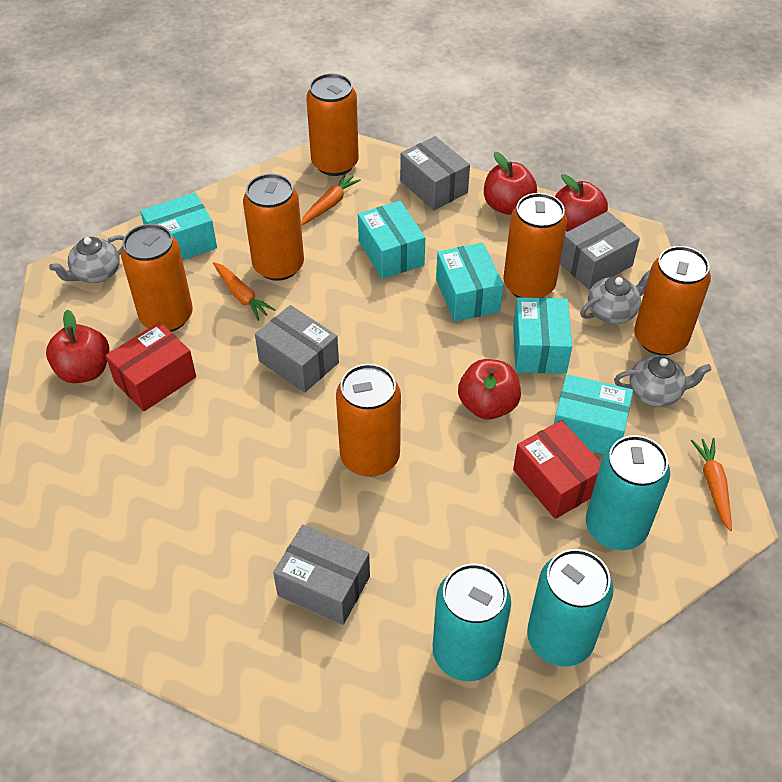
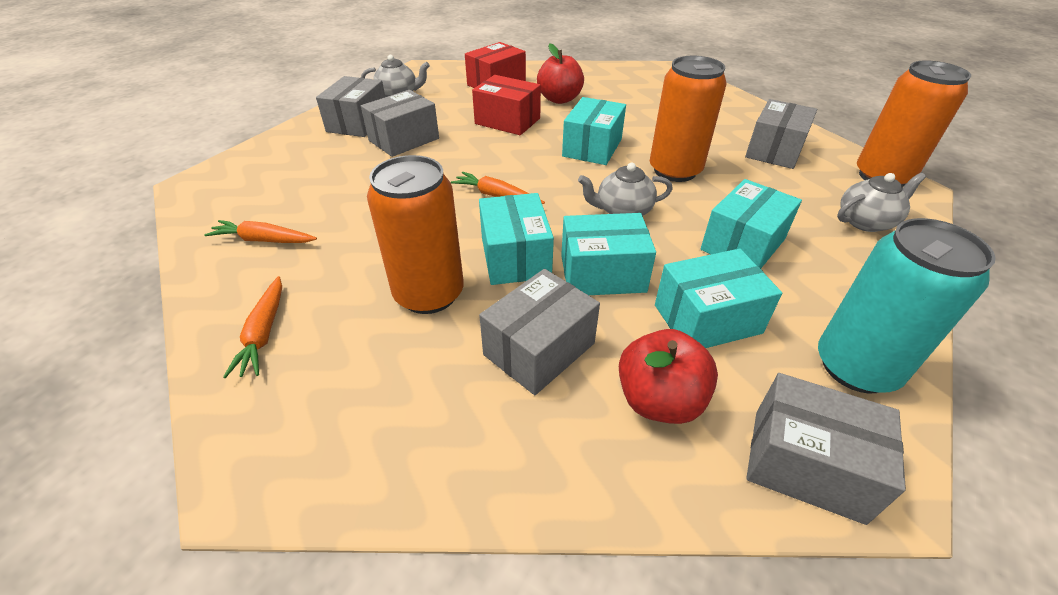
grey box: 4 -> 5
orange can: 6 -> 3
red apple: 4 -> 2
turquoise can: 3 -> 1

